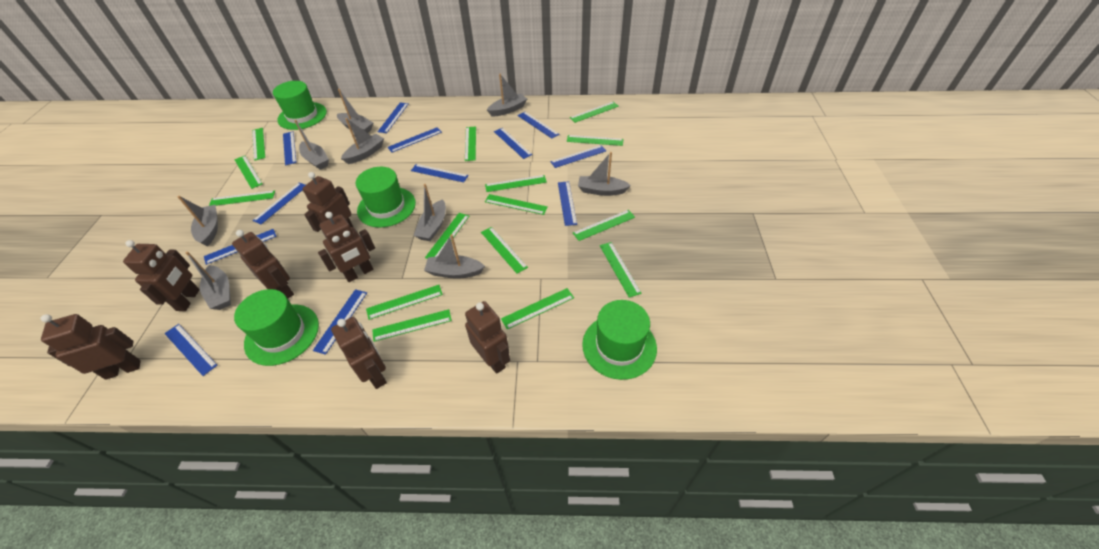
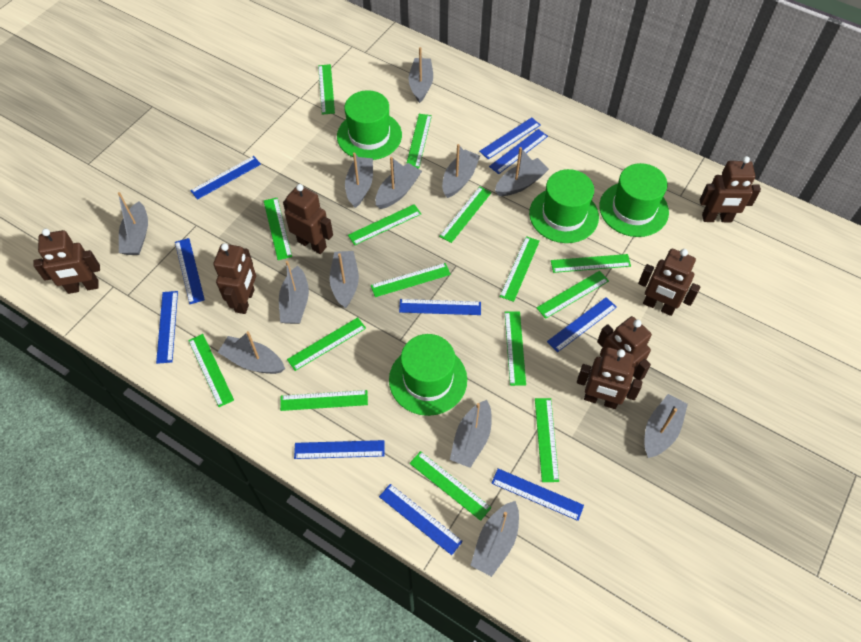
blue ruler: 12 -> 10
grey boat: 9 -> 12

